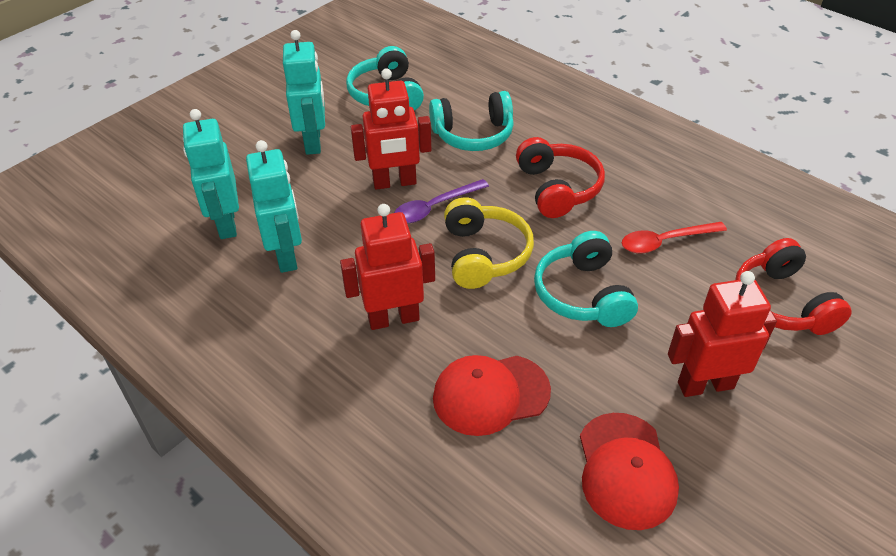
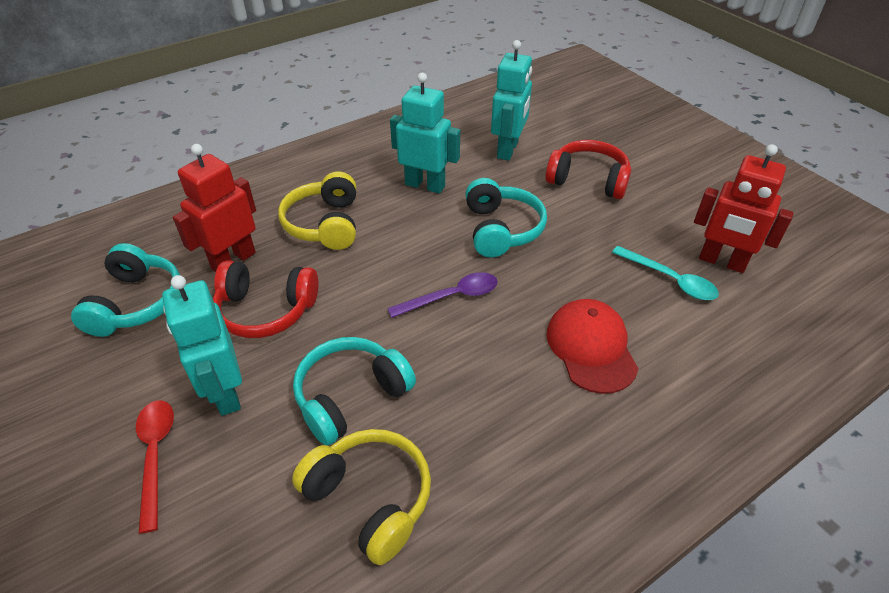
red cap: 2 -> 1
red robot: 3 -> 2
turquoise spoon: 0 -> 1
yellow headphones: 1 -> 2

